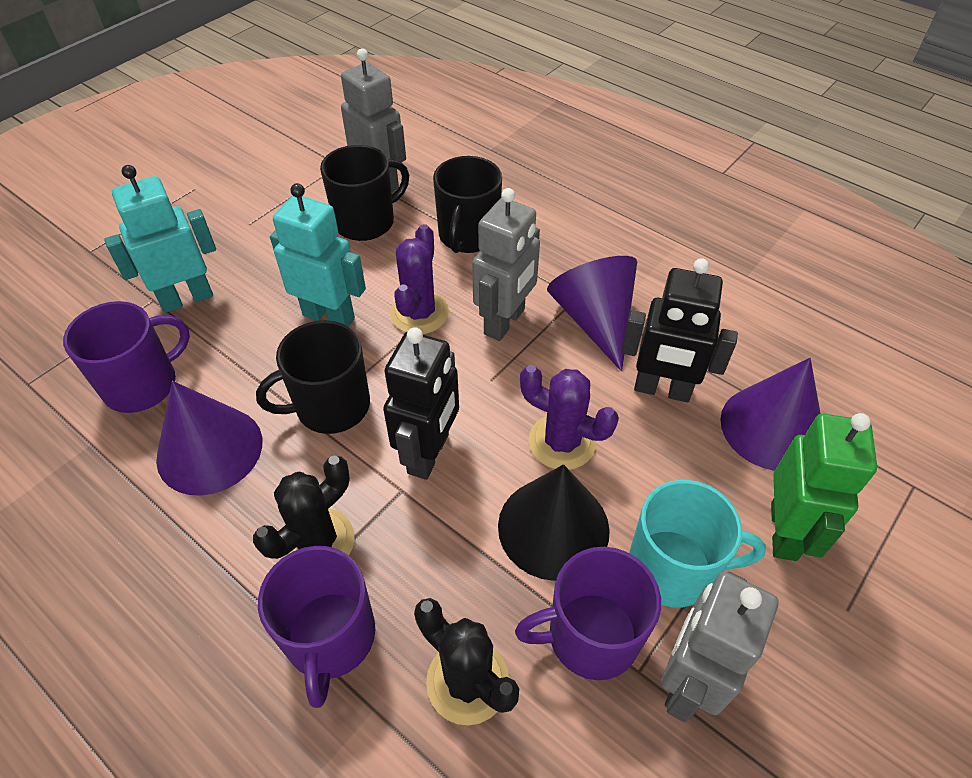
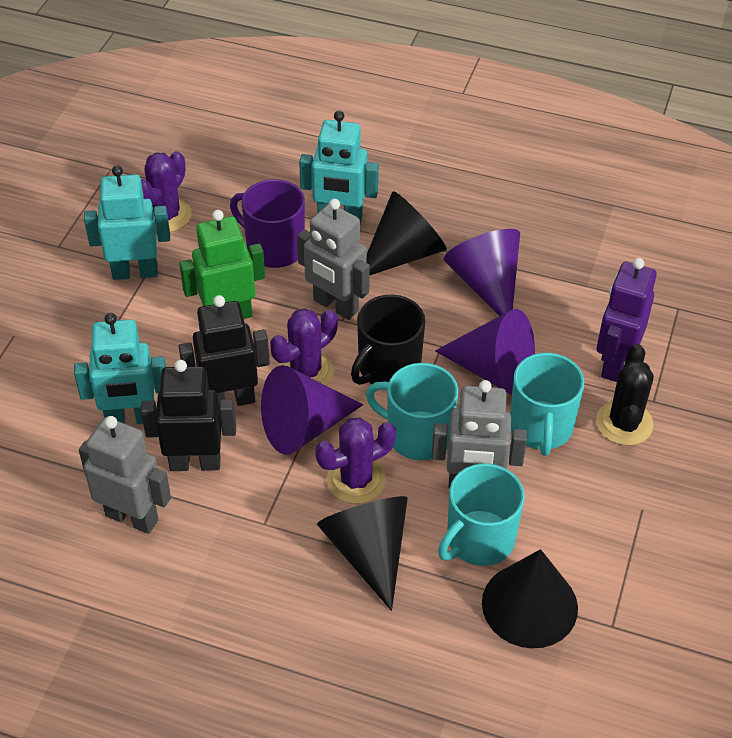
black cactus: 2 -> 1
black cone: 1 -> 3
black mug: 3 -> 1
purple cactus: 2 -> 3
purple mug: 3 -> 1
purple robot: 0 -> 1
turquoise mug: 1 -> 3
turquoise robot: 2 -> 3

